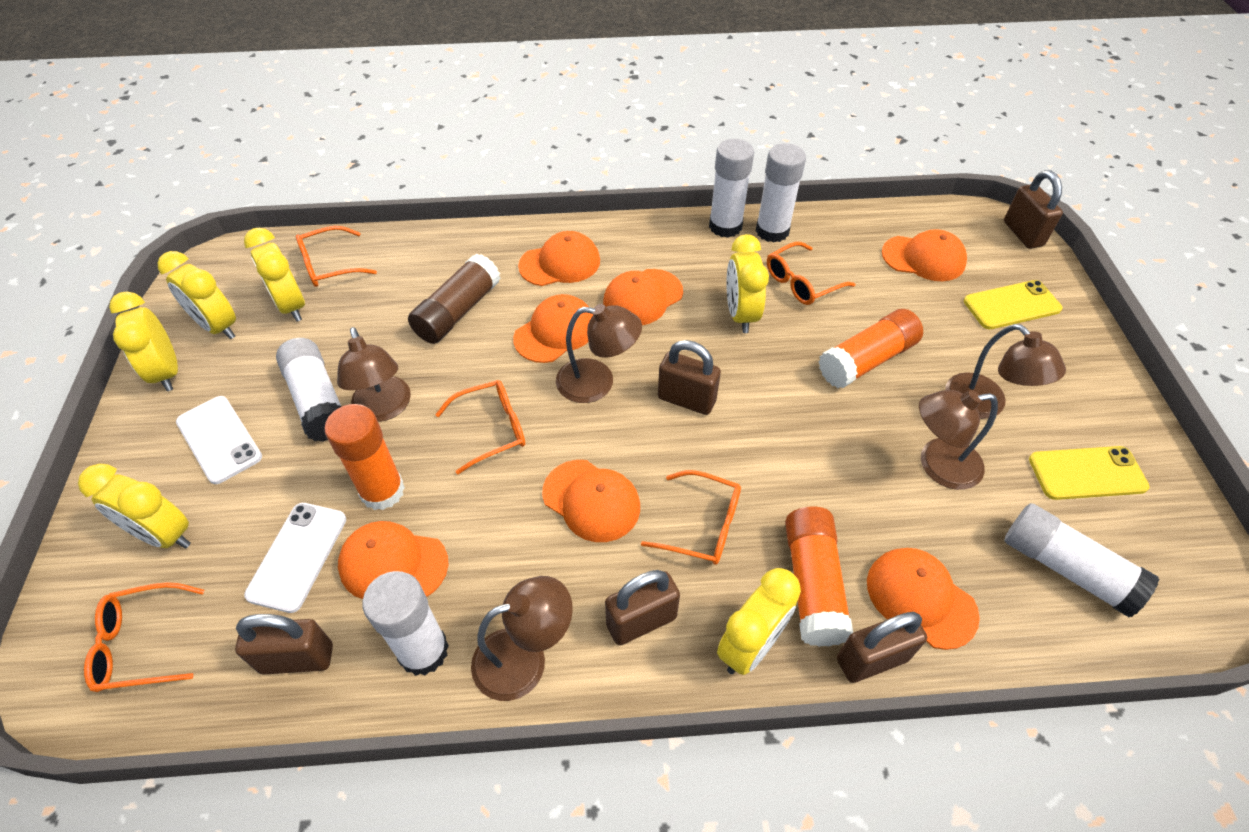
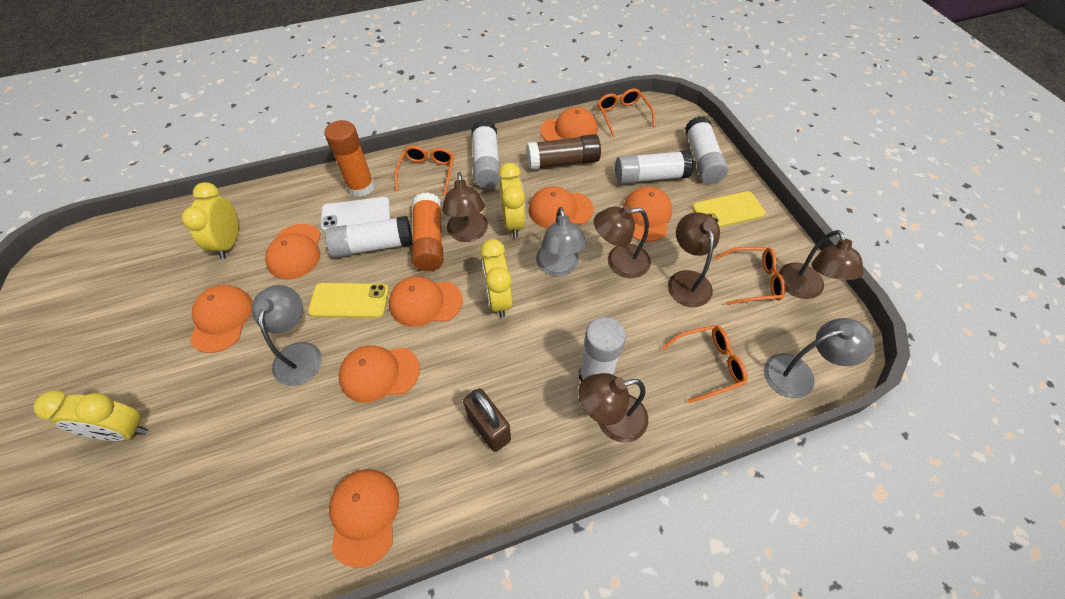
brown padlock: 5 -> 1
grey lamp: 0 -> 3
orange cap: 7 -> 8
orange glasses: 5 -> 4
orange glue stick: 3 -> 2
white phone: 2 -> 1
yellow clock: 6 -> 4

